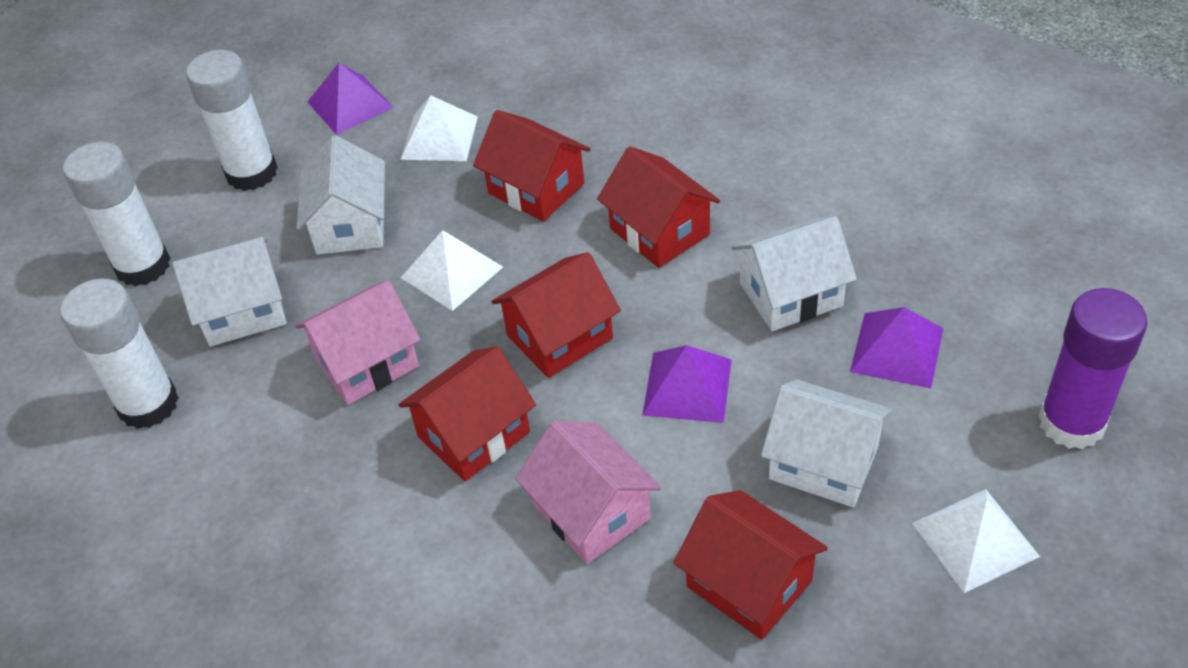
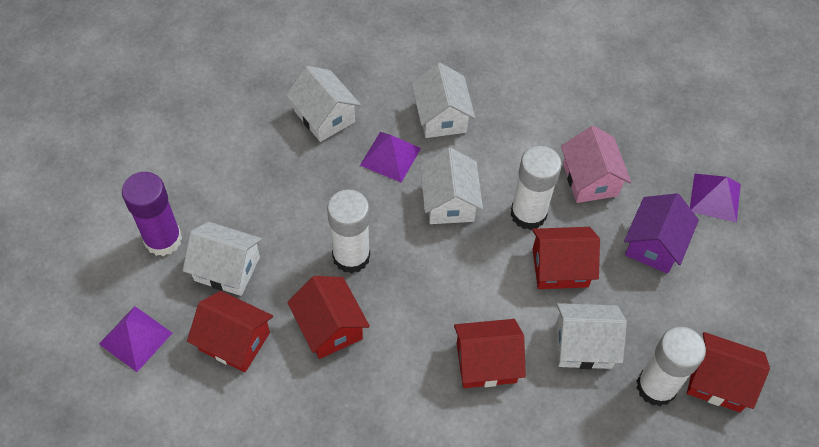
pink house: 2 -> 1
purple house: 0 -> 1
white house: 4 -> 5
white pyramid: 3 -> 0

